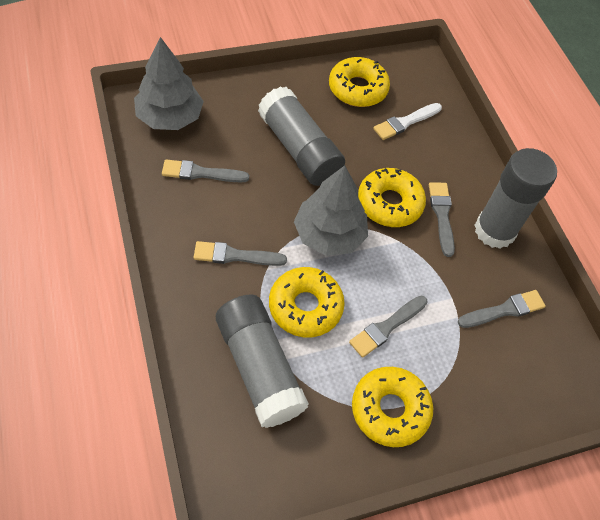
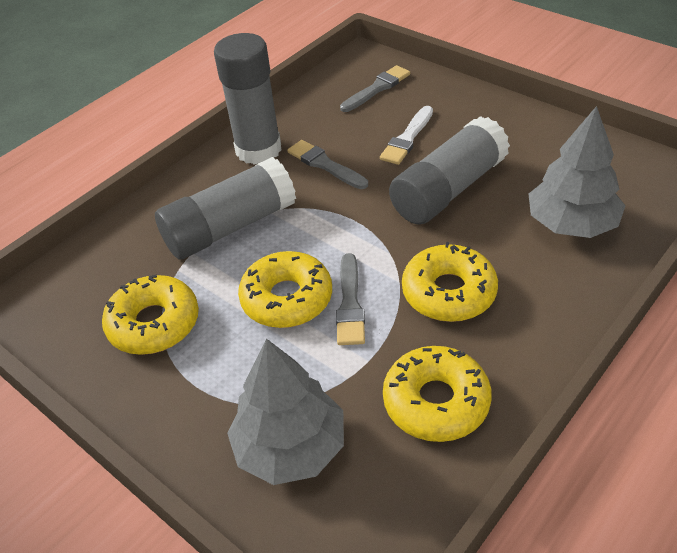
grey brush: 5 -> 3

